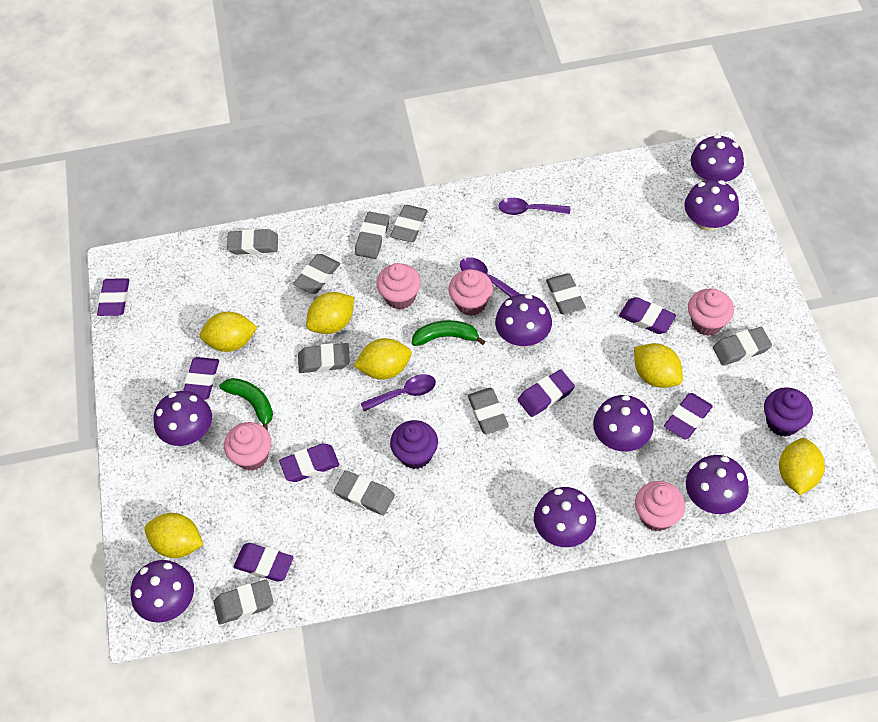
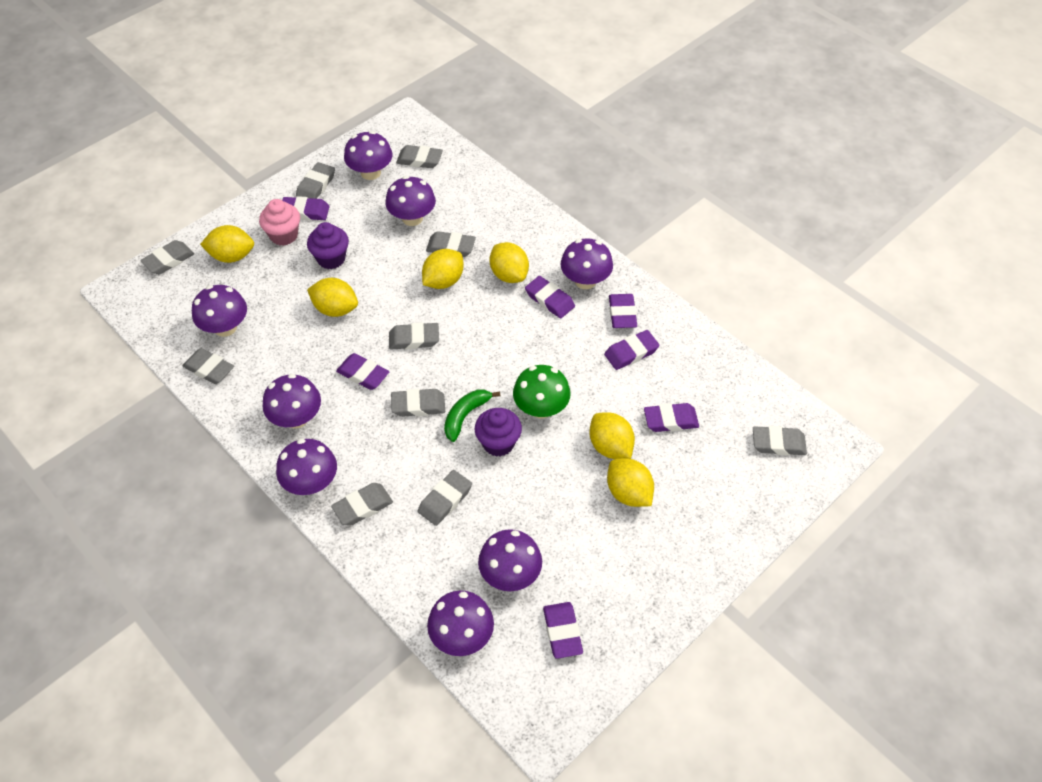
green banana: 2 -> 1
green mushroom: 0 -> 1
pink cupcake: 5 -> 1
purple spoon: 3 -> 0

